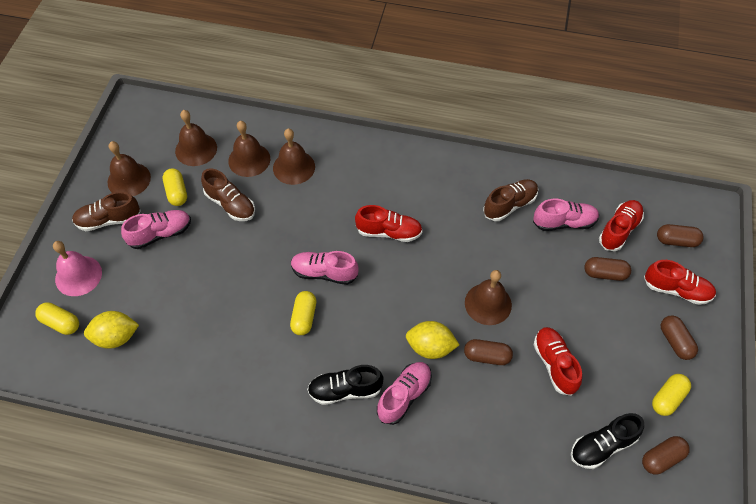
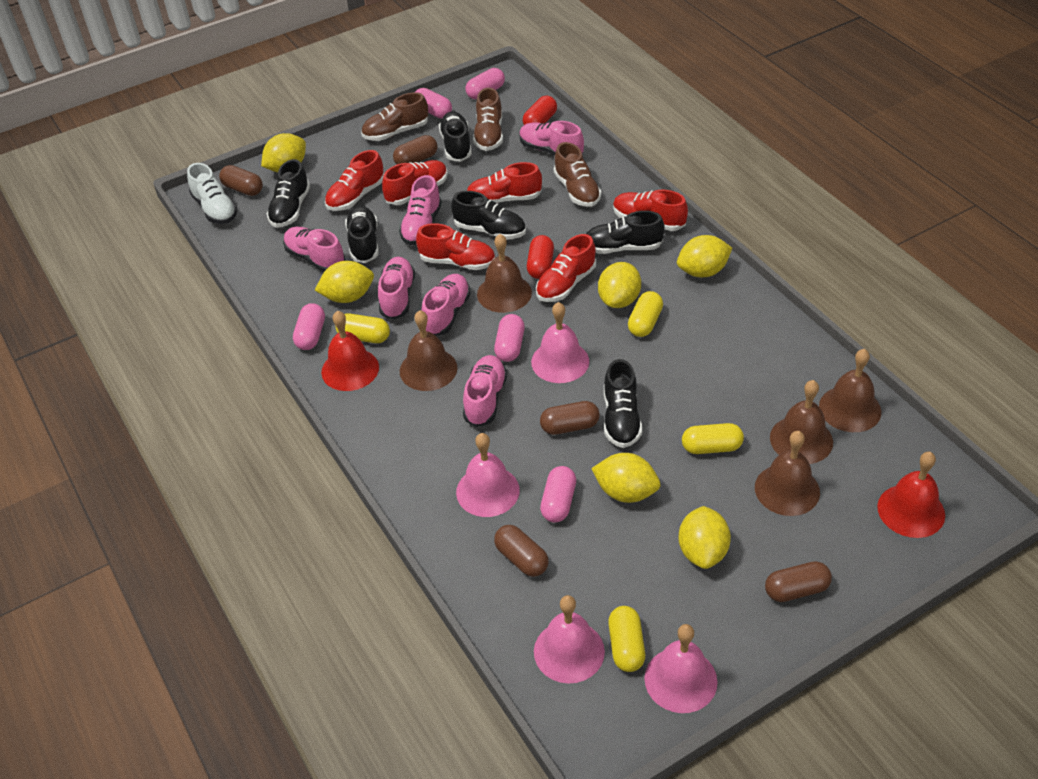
black shoe: 2 -> 6
pink bell: 1 -> 4
pink capsule: 0 -> 5
pink shoe: 4 -> 6
red bell: 0 -> 2
red capsule: 0 -> 2
red shoe: 4 -> 6
white shoe: 0 -> 1
yellow lemon: 2 -> 6

